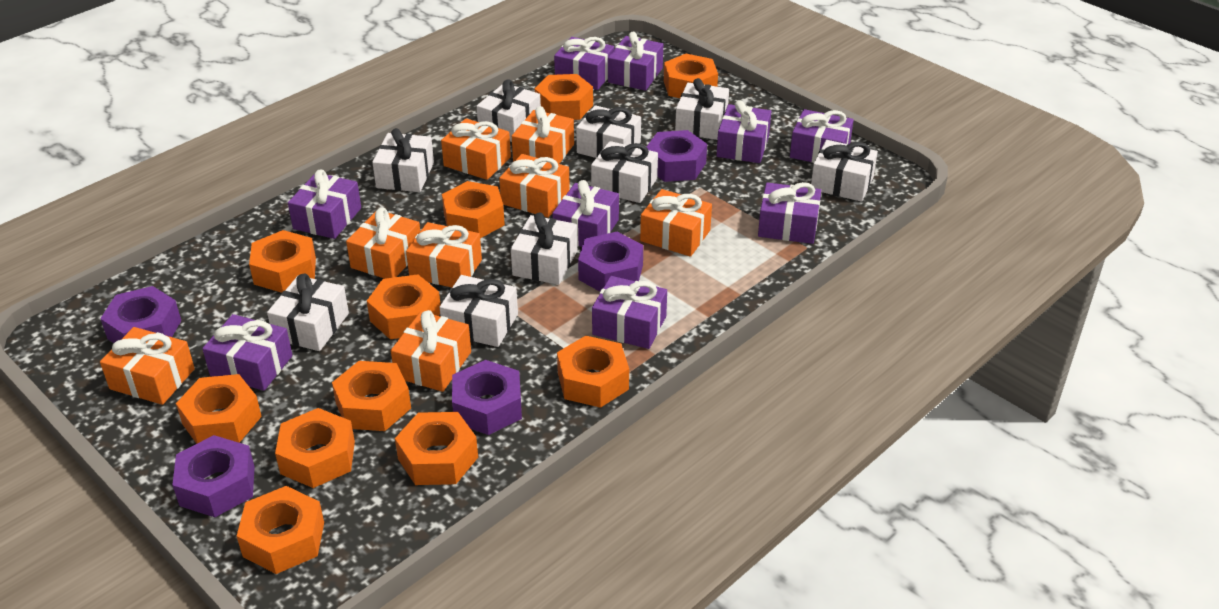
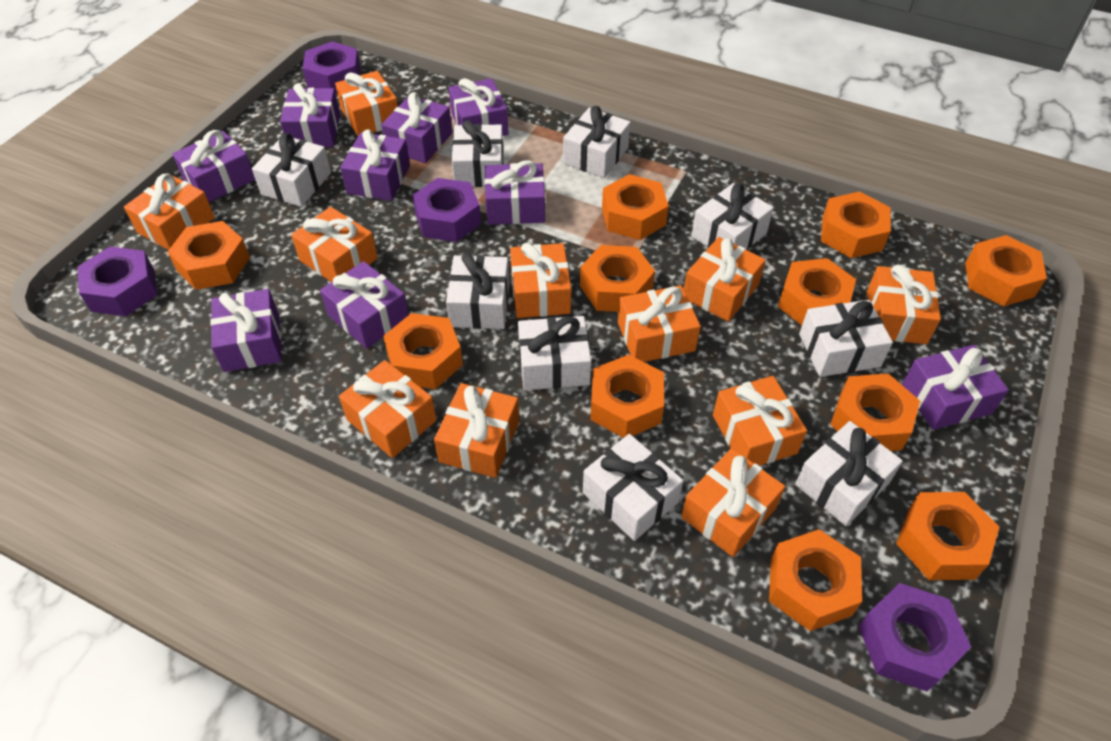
orange gift: 8 -> 11
purple nut: 5 -> 4

